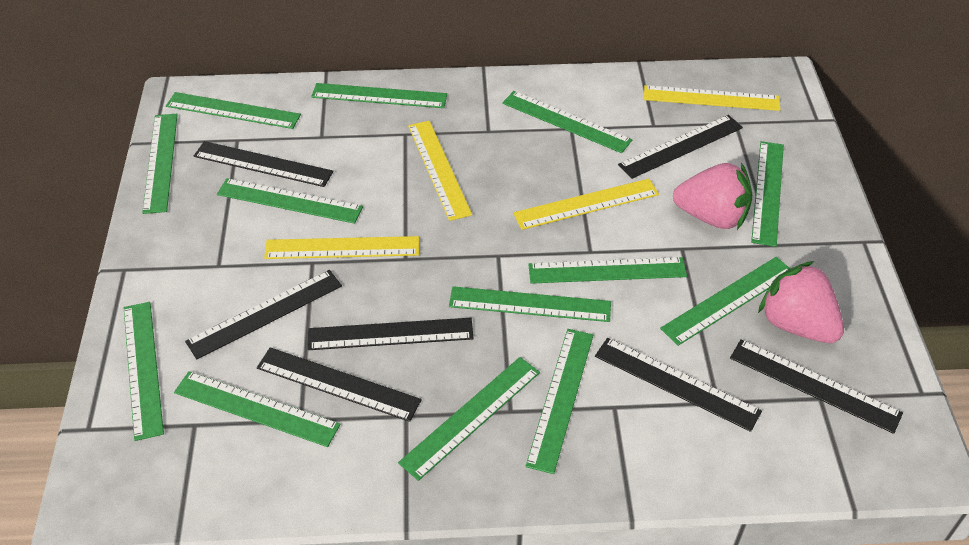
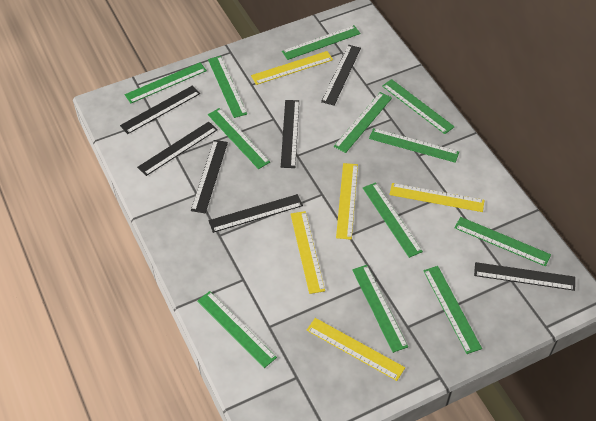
green ruler: 13 -> 12
pink strawberry: 2 -> 0
yellow ruler: 4 -> 5

